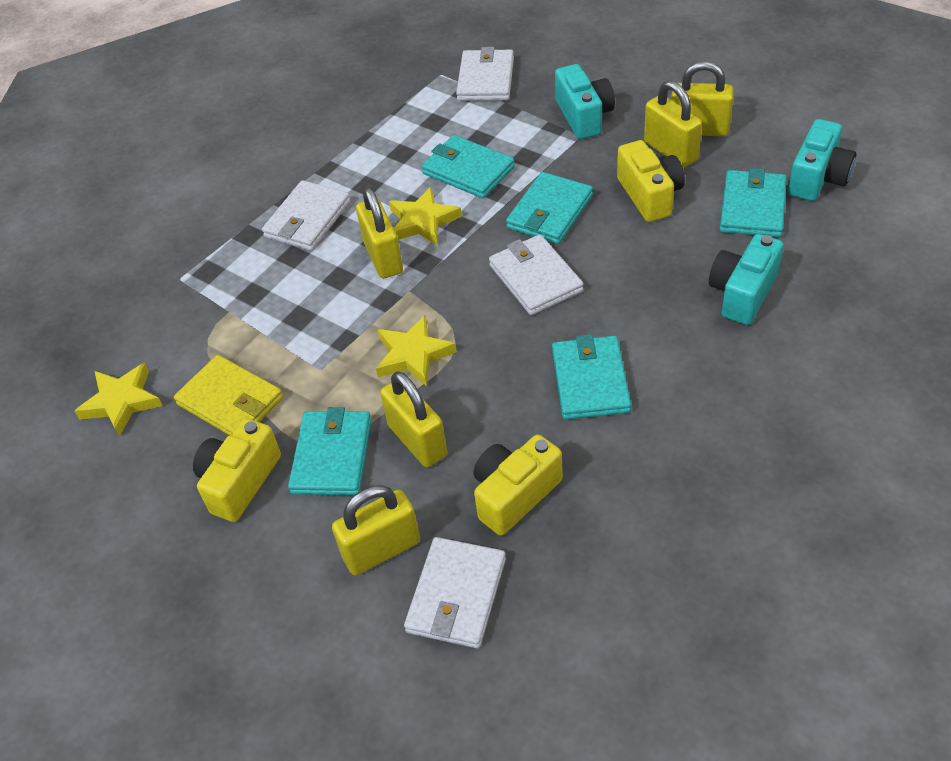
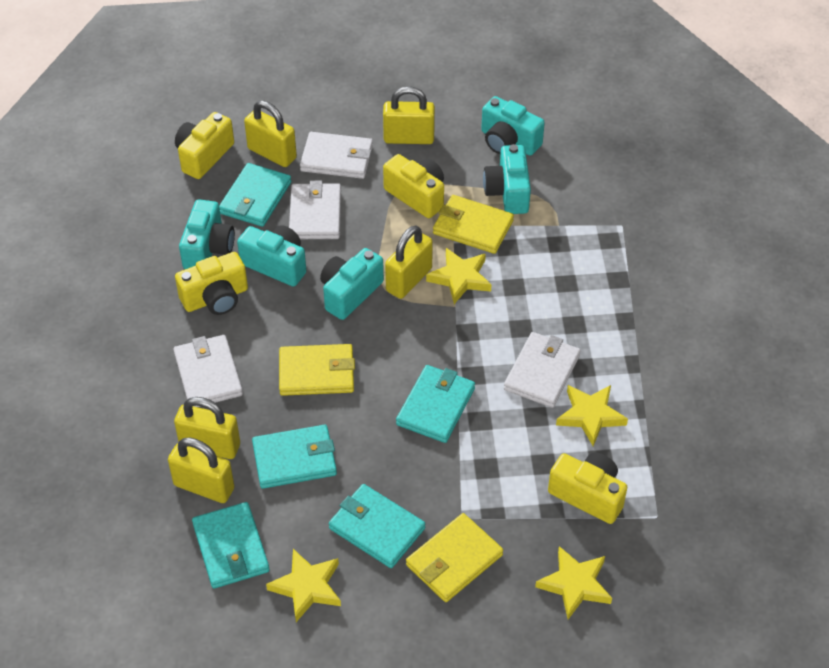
turquoise camera: 3 -> 5
yellow camera: 3 -> 4
yellow star: 3 -> 4
yellow wallet: 1 -> 3

